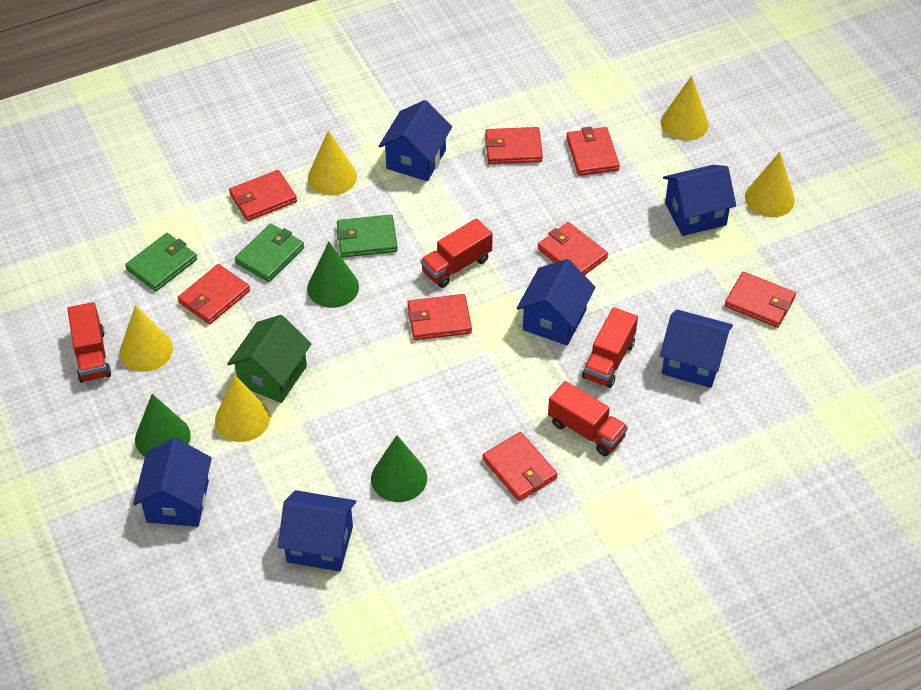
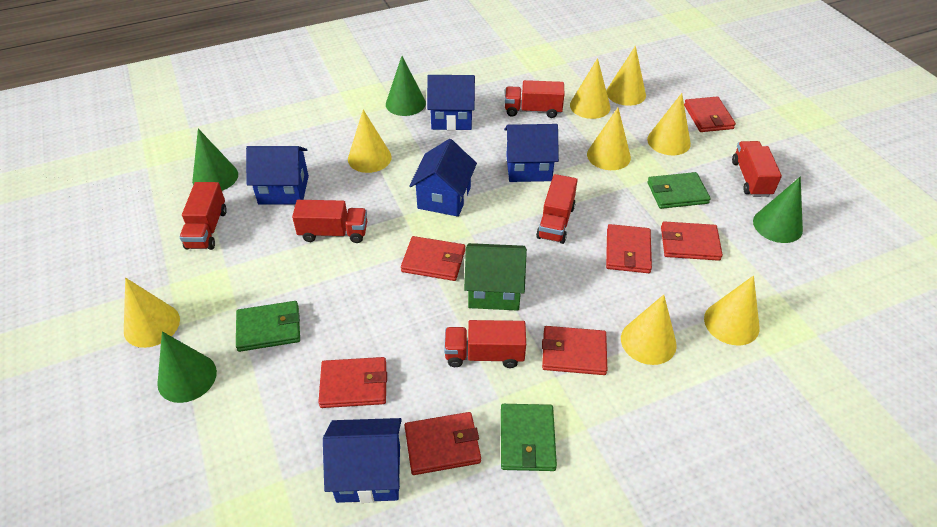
blue house: 6 -> 5
green cone: 3 -> 4
red truck: 4 -> 6
red wallet: 8 -> 7
yellow cone: 5 -> 8

